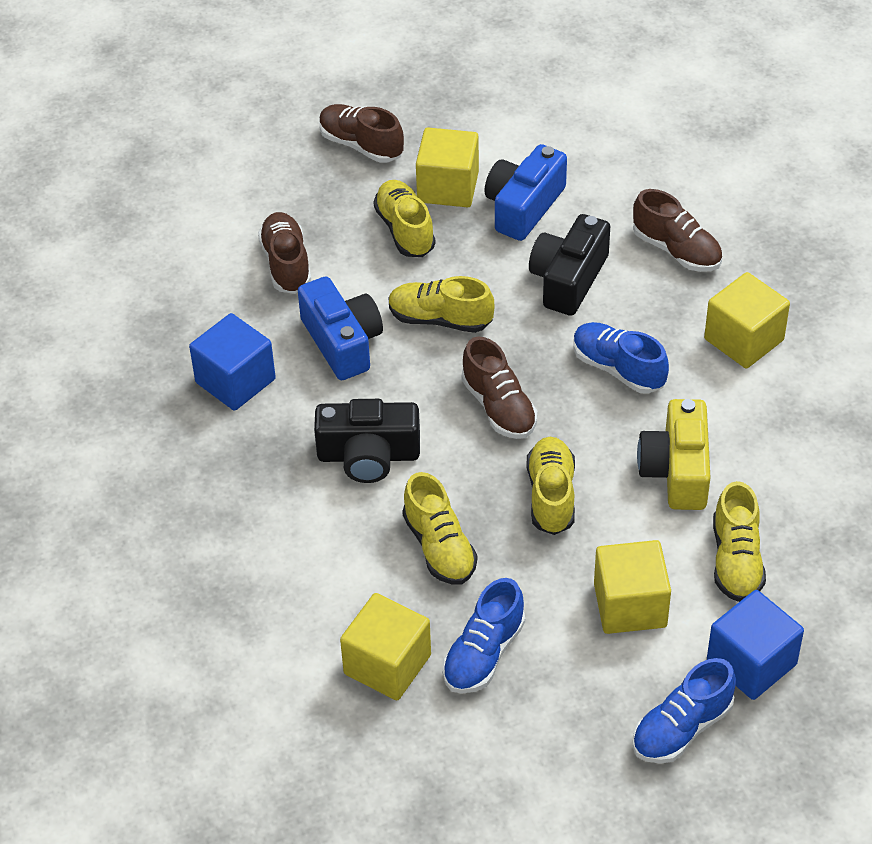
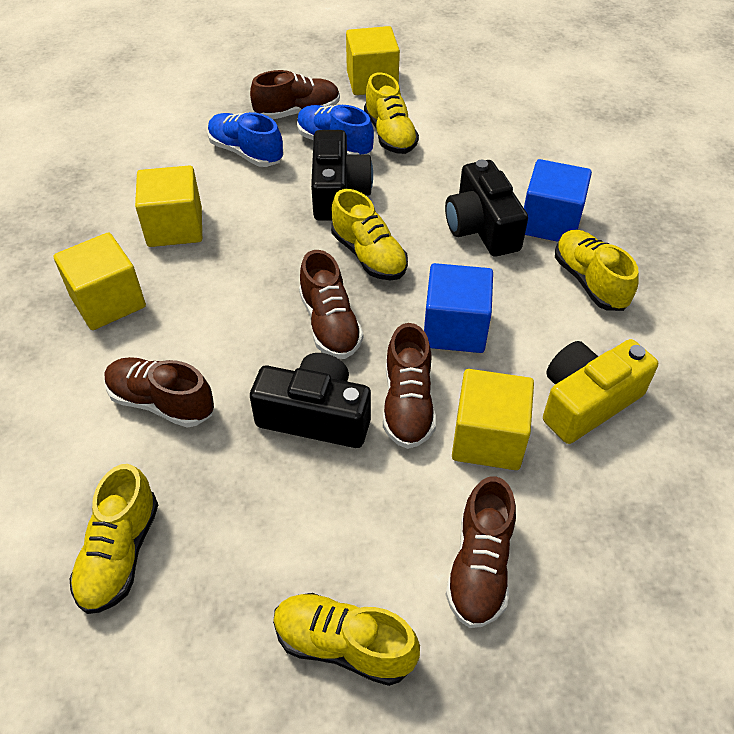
black camera: 2 -> 3
blue camera: 2 -> 0
blue shoe: 3 -> 2
brown shoe: 4 -> 5

